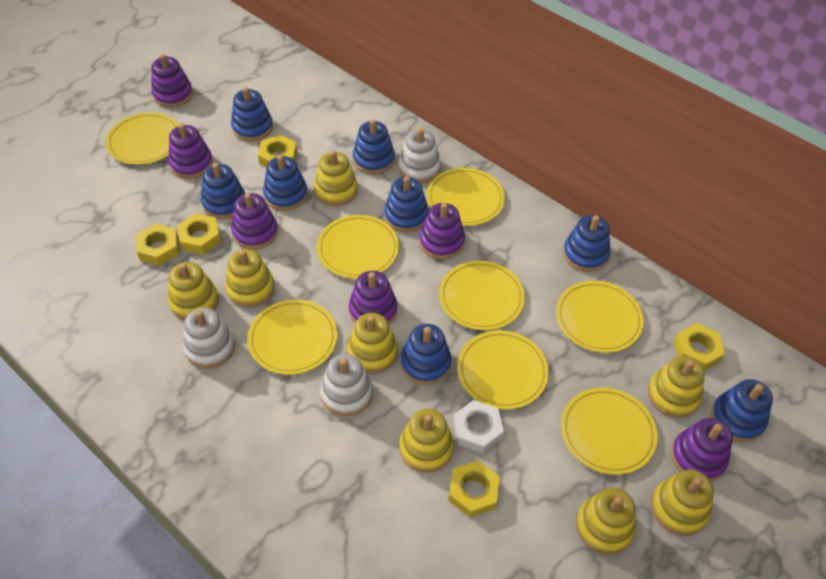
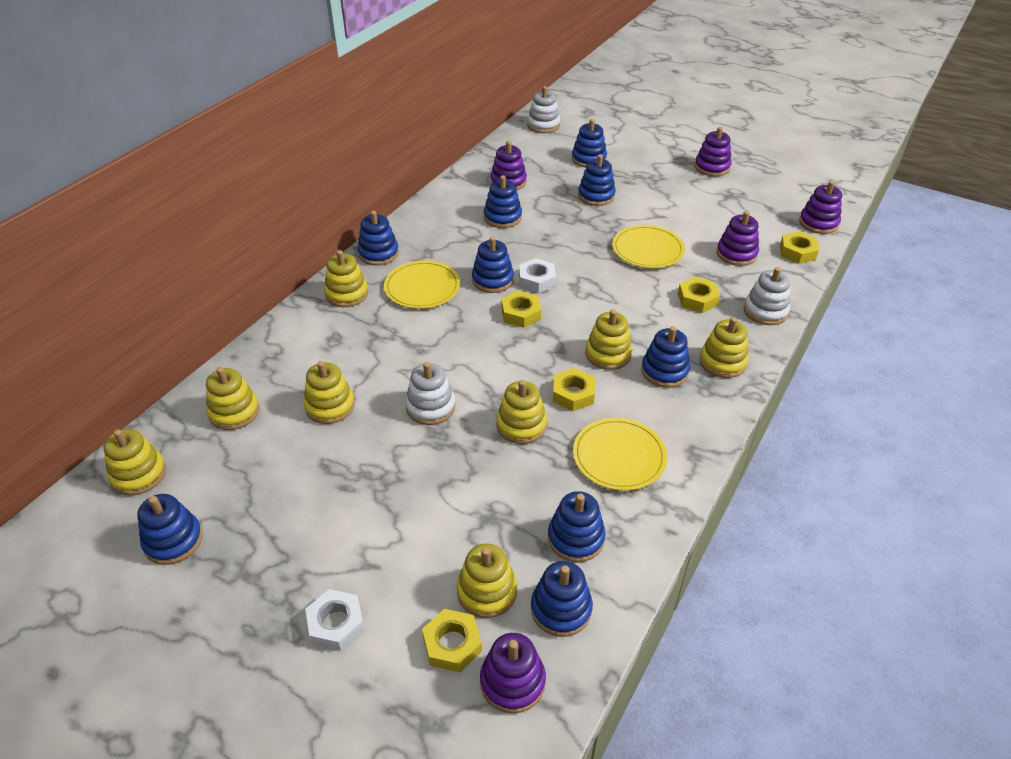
blue stacking toy: 8 -> 9
purple stacking toy: 6 -> 5
white nut: 1 -> 2
yellow plate: 8 -> 3

